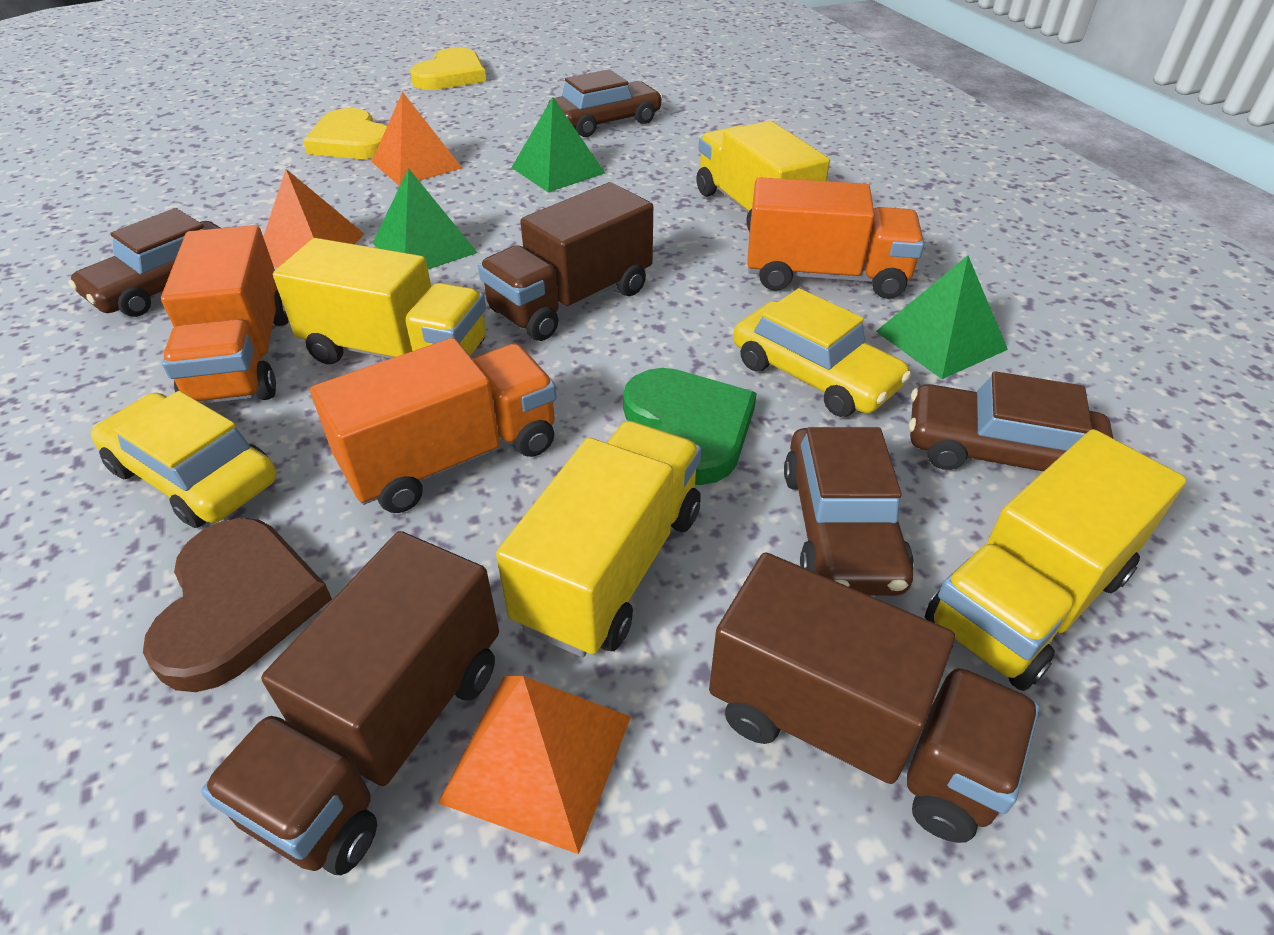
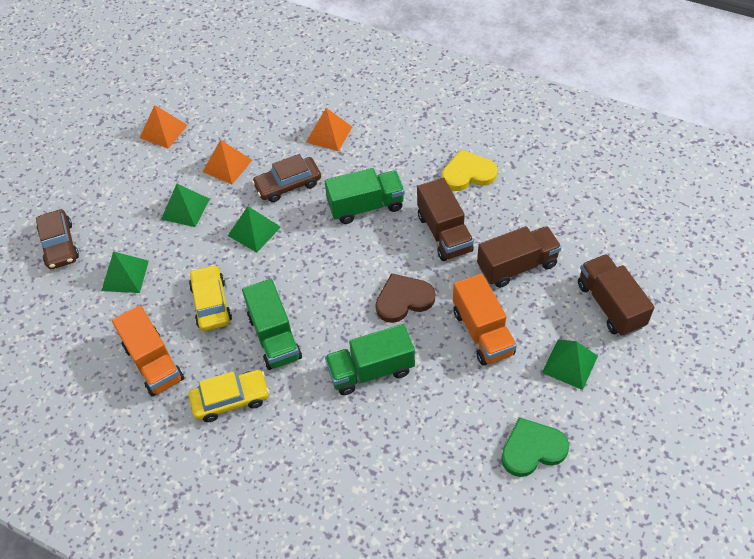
brown car: 4 -> 2
green pyramid: 3 -> 4
green truck: 0 -> 3
orange truck: 3 -> 2
yellow heart: 2 -> 1
yellow truck: 4 -> 0

